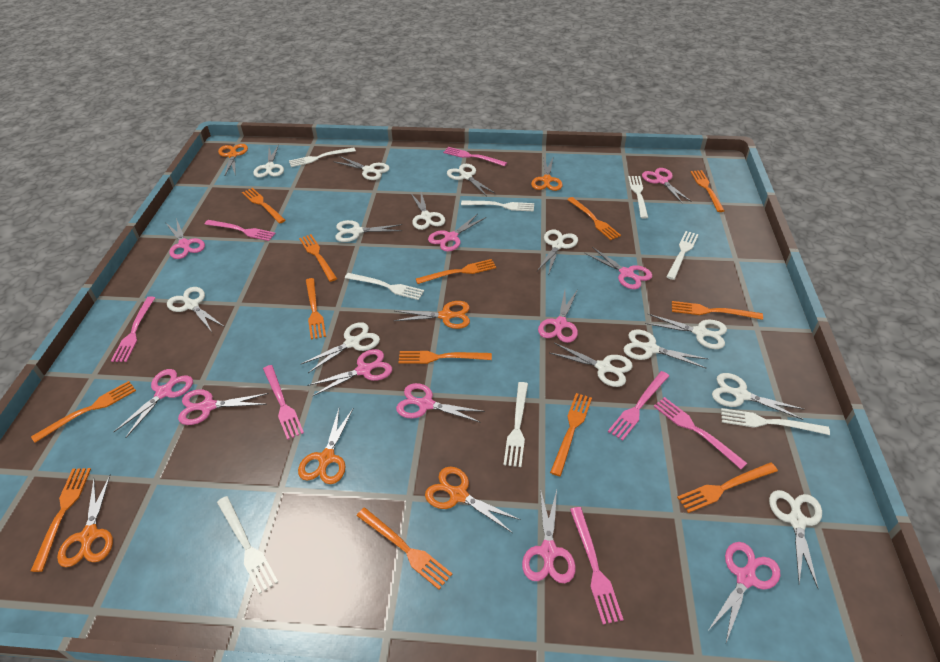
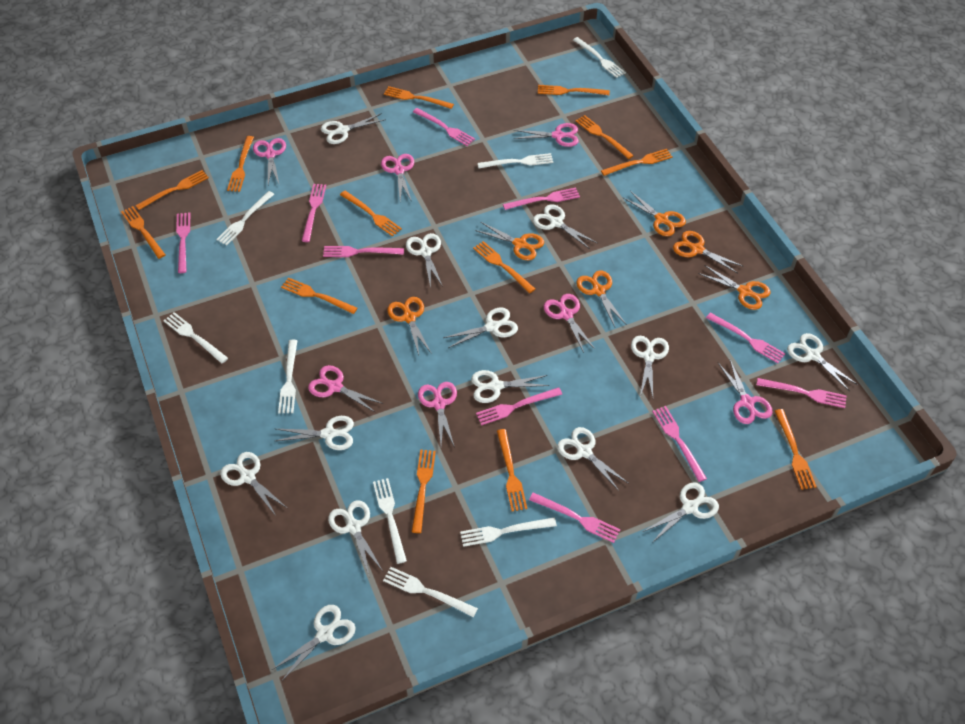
pink fork: 7 -> 10
pink scissors: 11 -> 7

